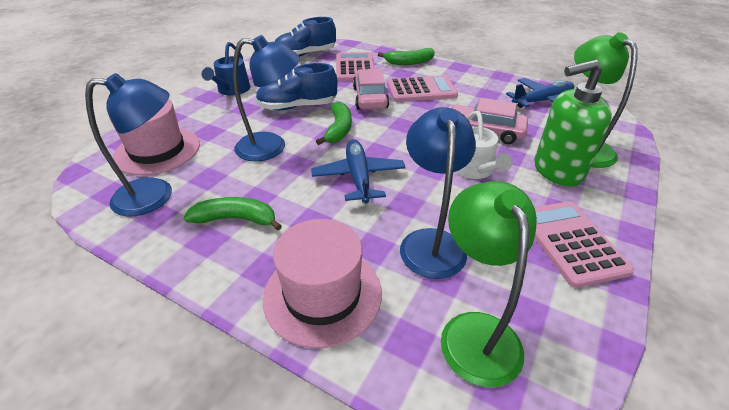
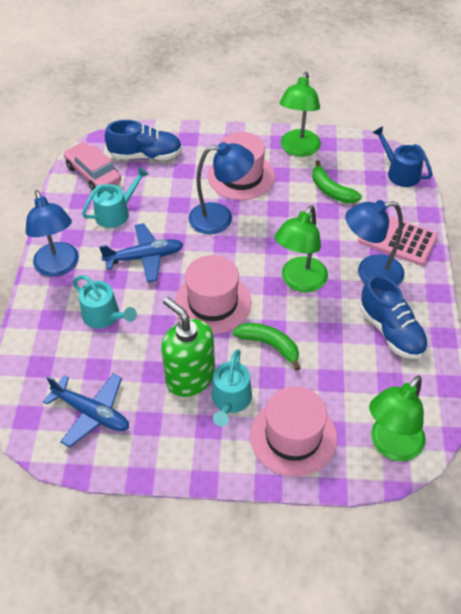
green banana: 3 -> 2
green lamp: 2 -> 3
pink calculator: 3 -> 1
pink car: 2 -> 1
pink hat: 2 -> 3
turquoise watering can: 0 -> 3
white watering can: 1 -> 0

